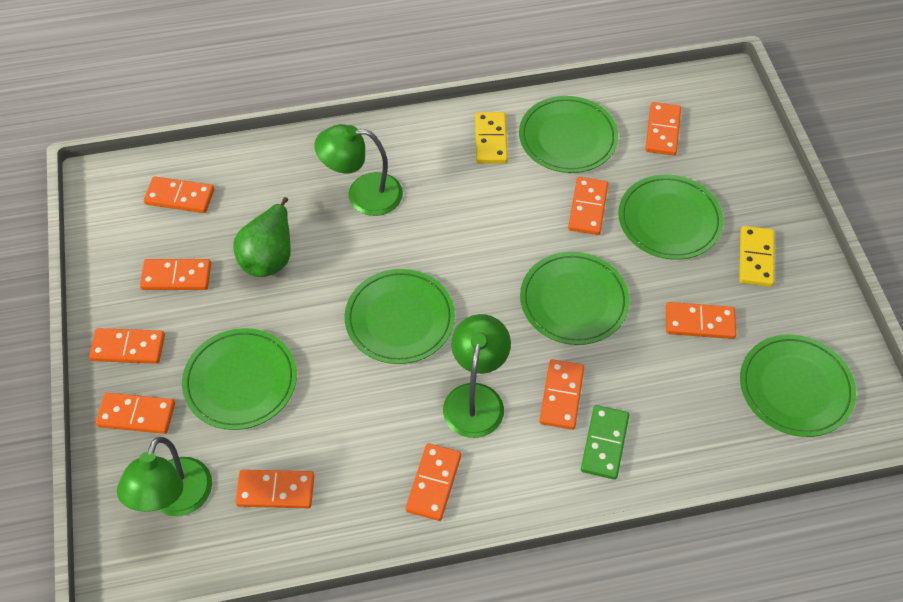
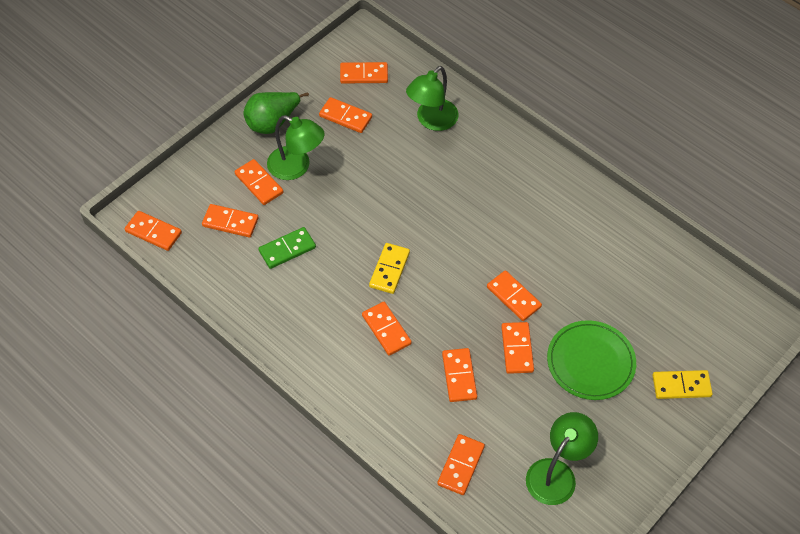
green plate: 6 -> 1

